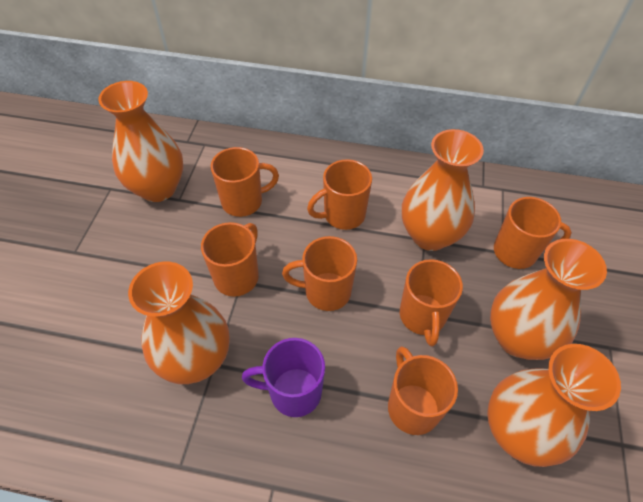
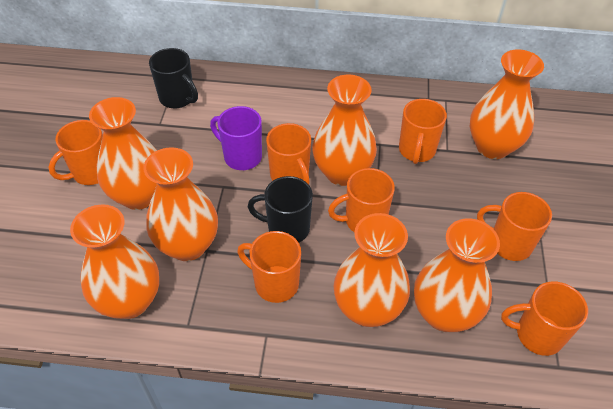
black mug: 0 -> 2
orange vase: 5 -> 7

